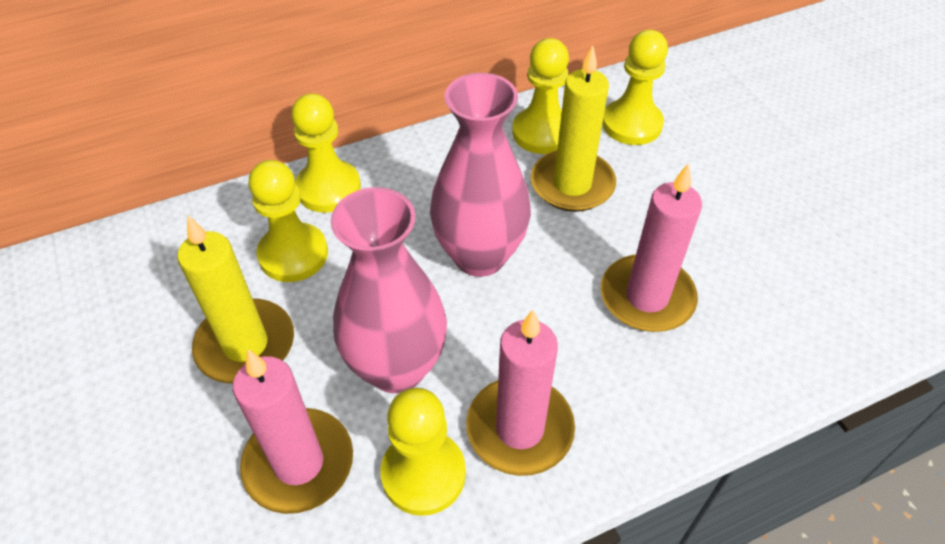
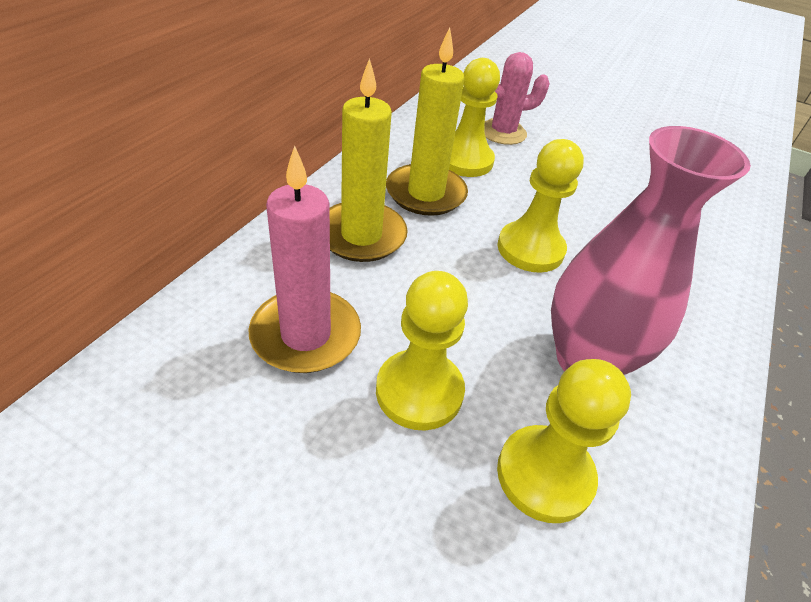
pink cactus: 0 -> 1
pink candle: 3 -> 1
pink vase: 2 -> 1
yellow pawn: 5 -> 4

